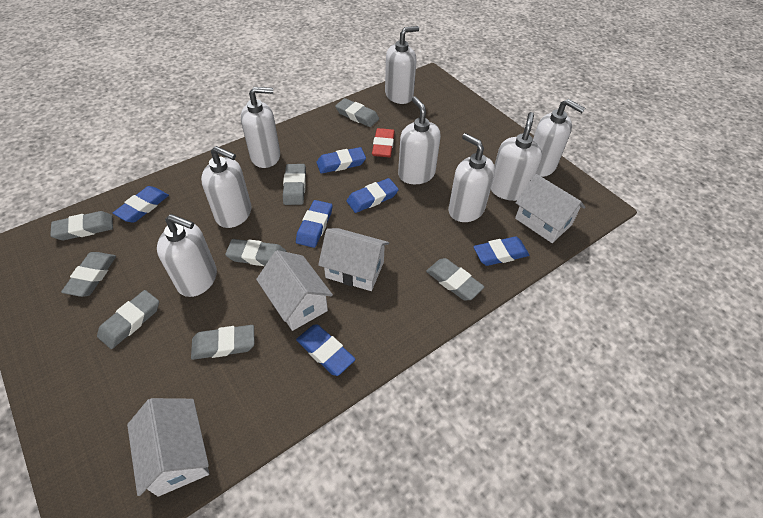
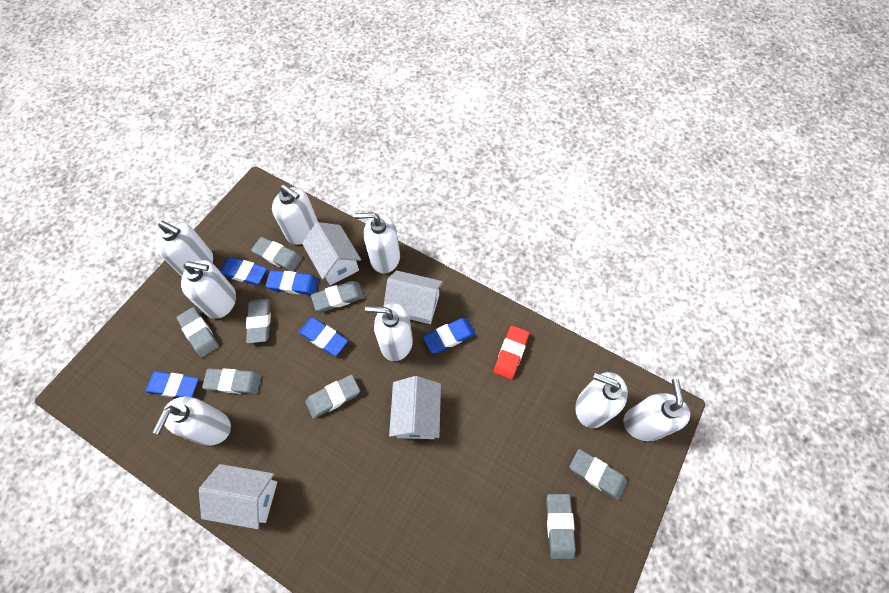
blue eraser: 6 -> 5

